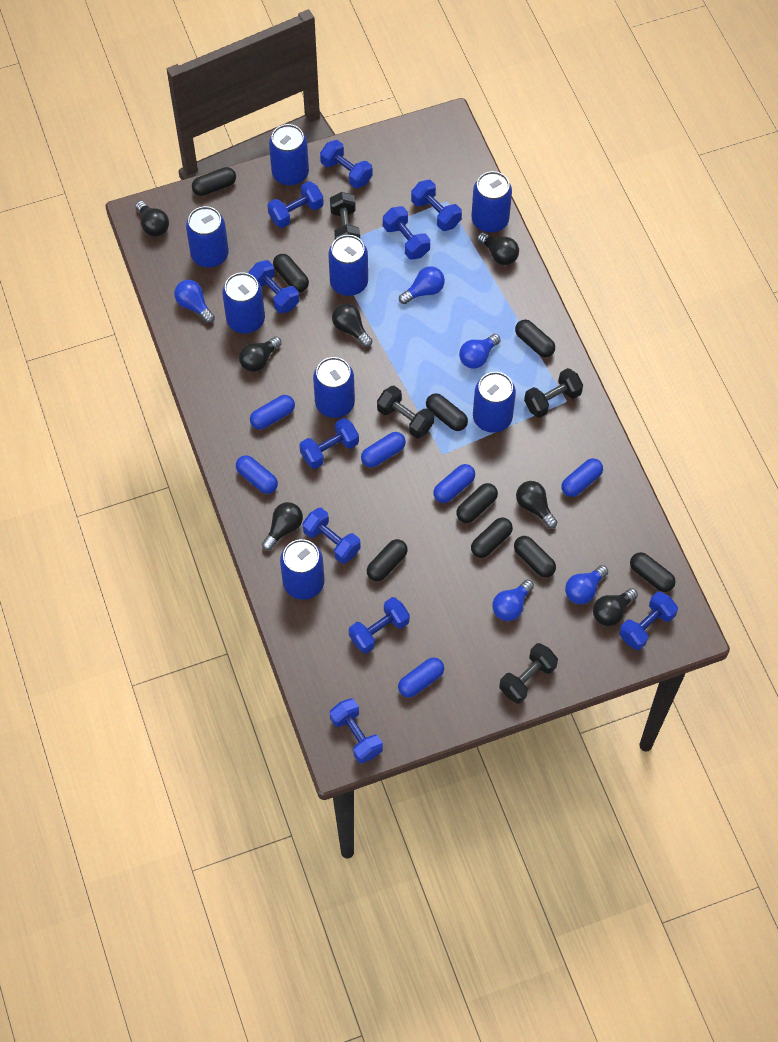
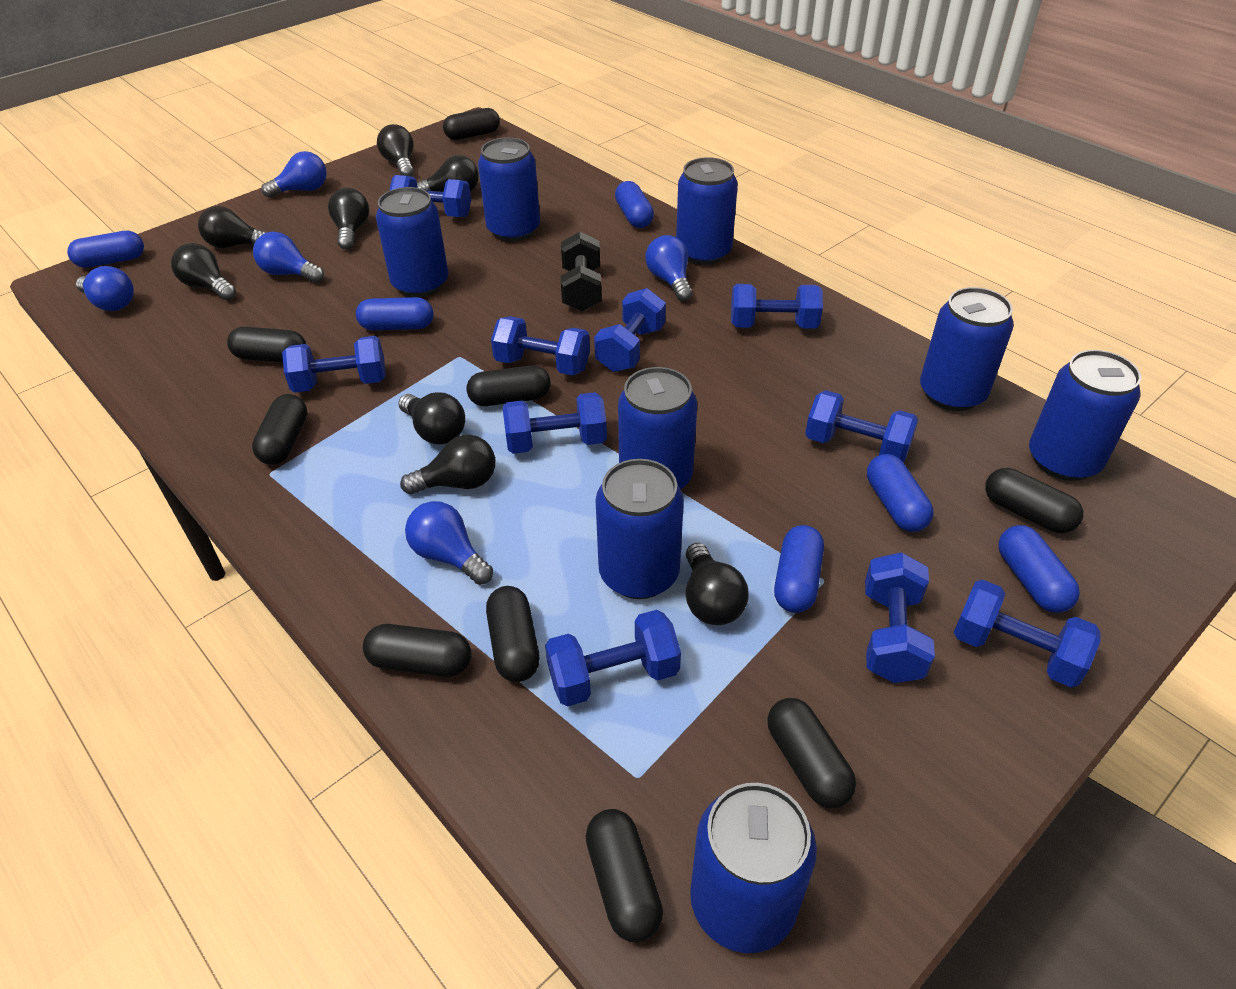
black dumbbell: 4 -> 1
black light bulb: 7 -> 8

